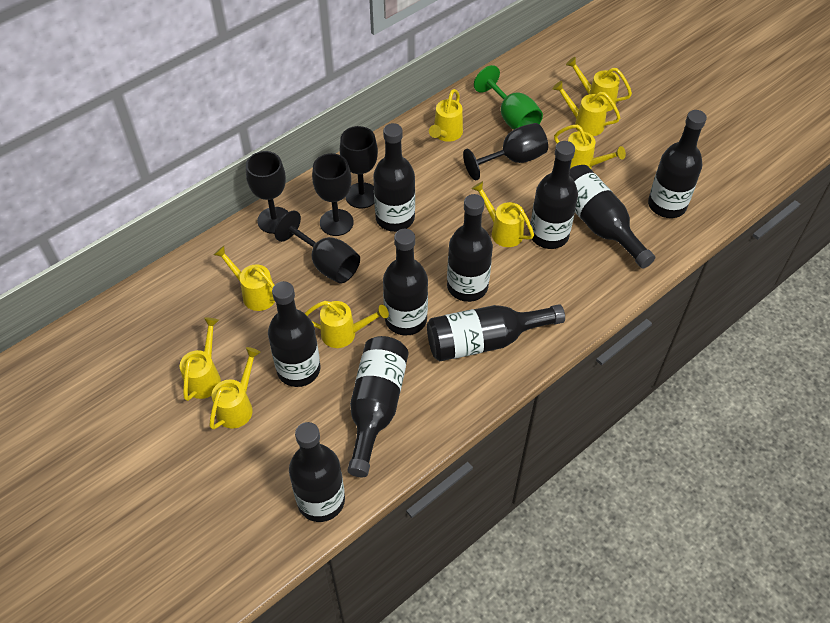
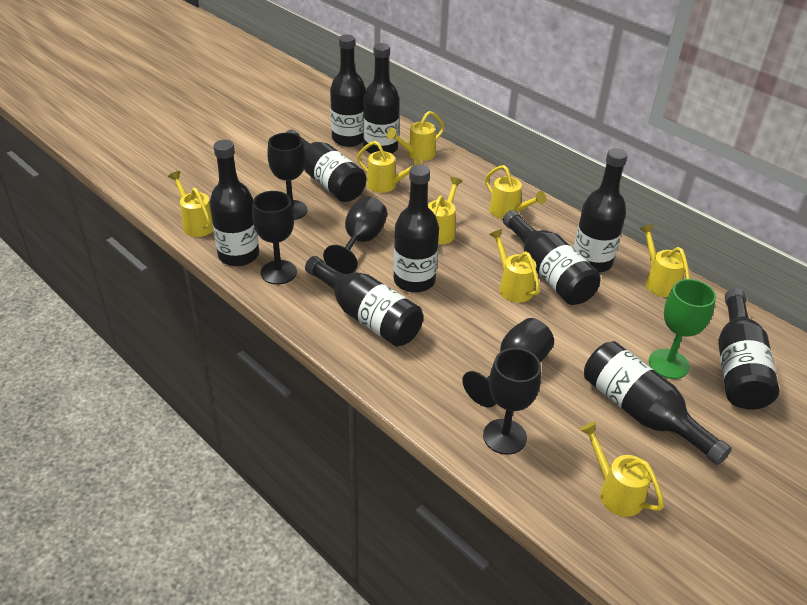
yellow watering can: 9 -> 8

